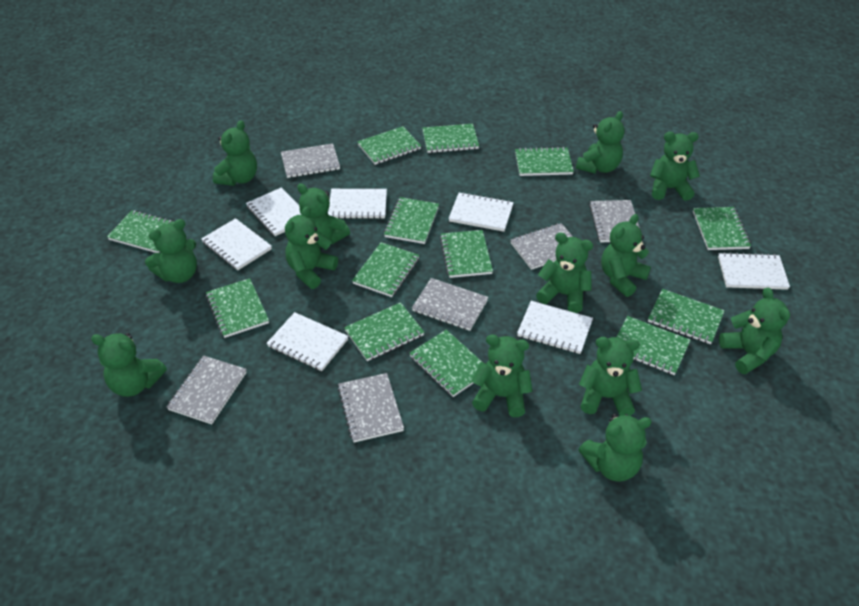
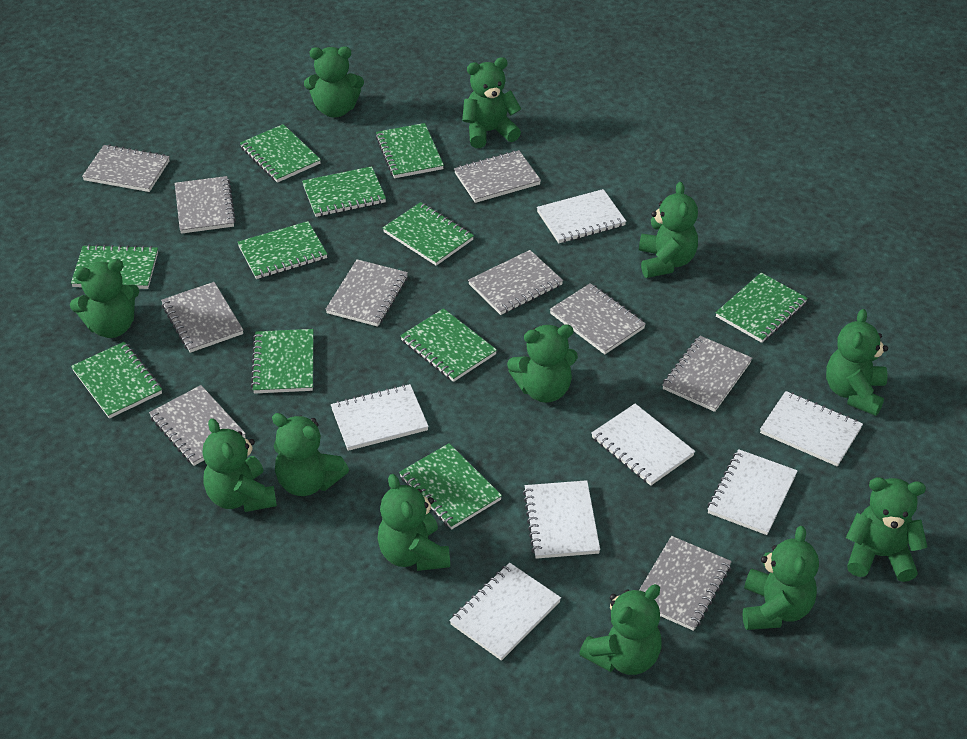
green notebook: 13 -> 11
green teddy bear: 13 -> 12
grey notebook: 6 -> 10

